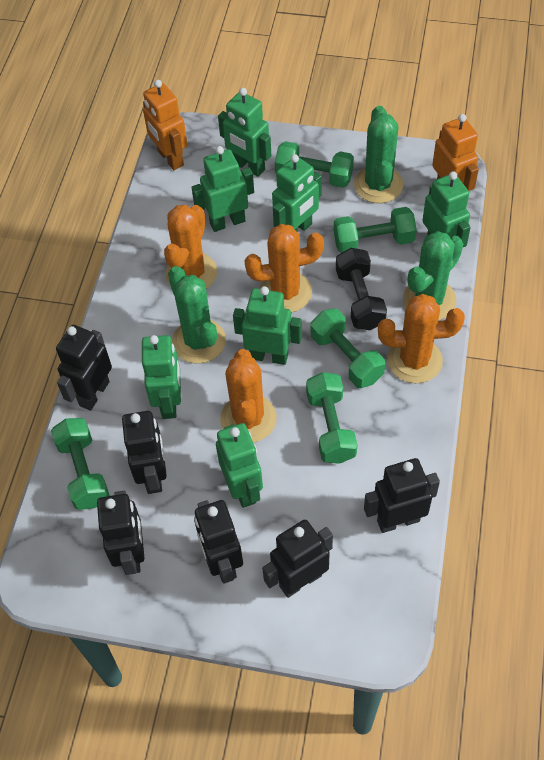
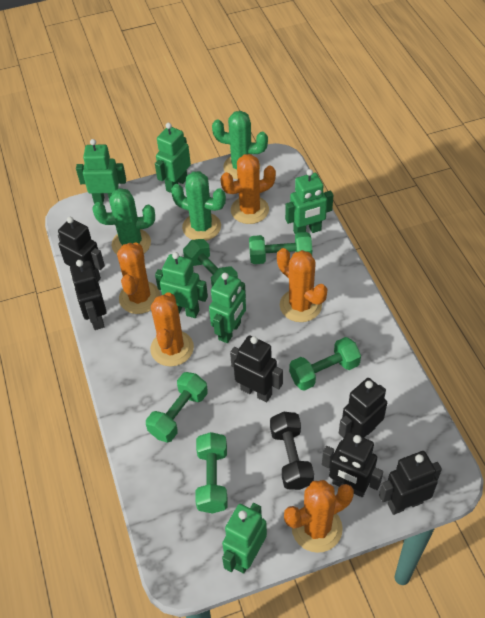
green robot: 7 -> 6
orange cactus: 4 -> 5
orange robot: 2 -> 0

